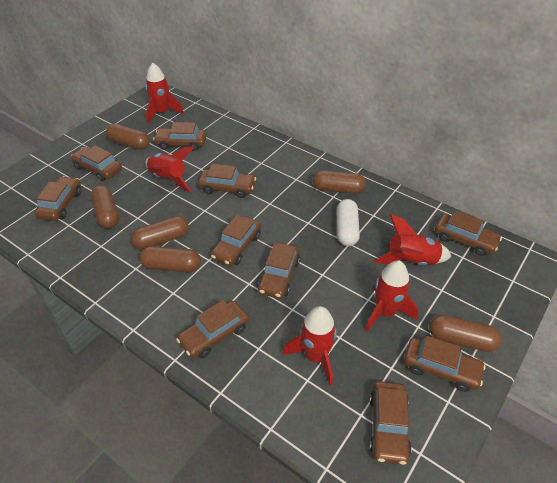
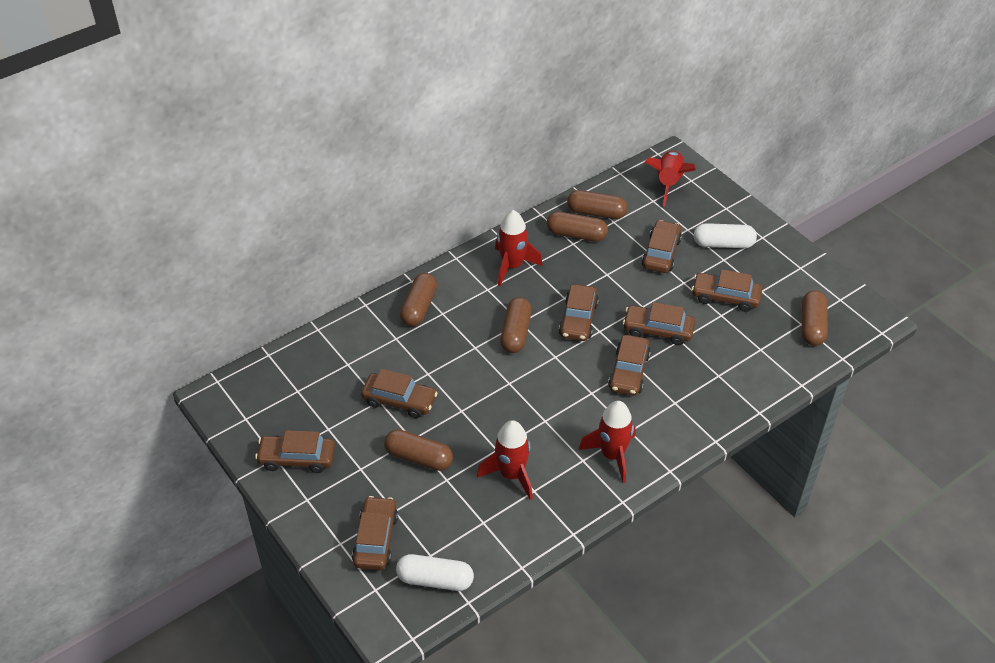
brown car: 10 -> 8
red rocket: 5 -> 4
white capsule: 1 -> 2

